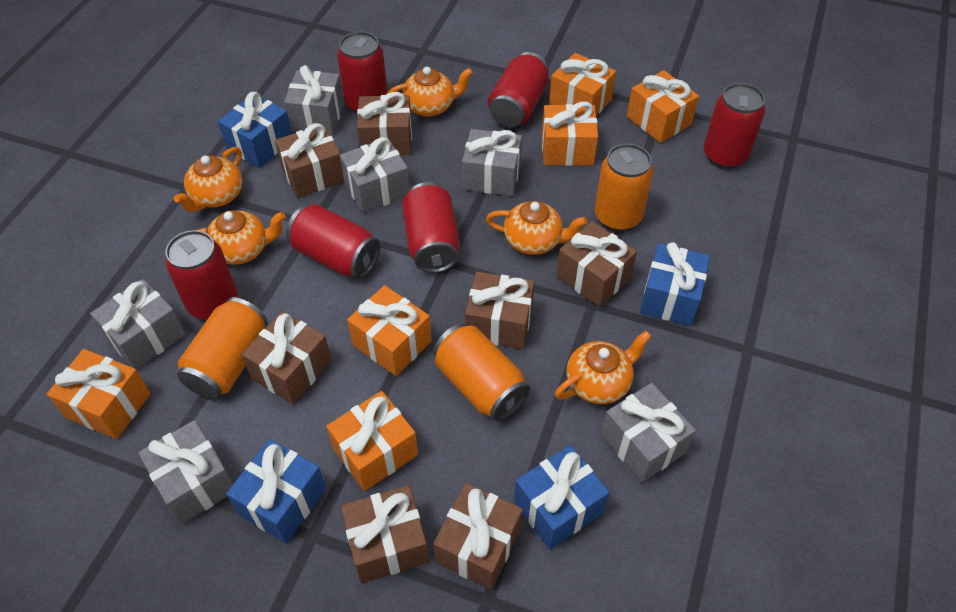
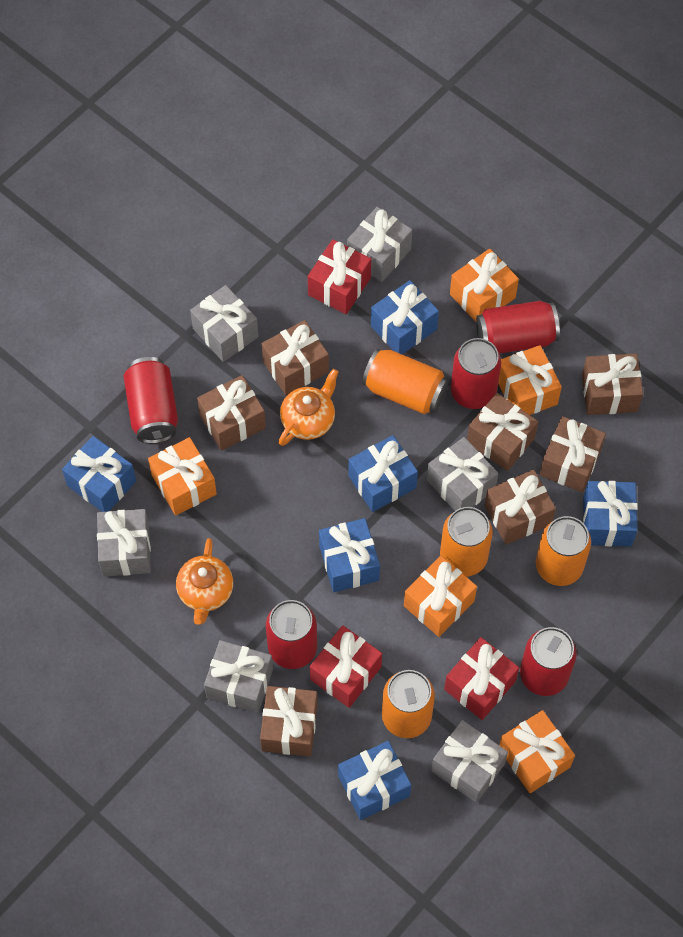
blue gift: 4 -> 6
orange can: 3 -> 4
orange gift: 6 -> 5
orange teapot: 5 -> 2
red can: 6 -> 5
red gift: 0 -> 3

